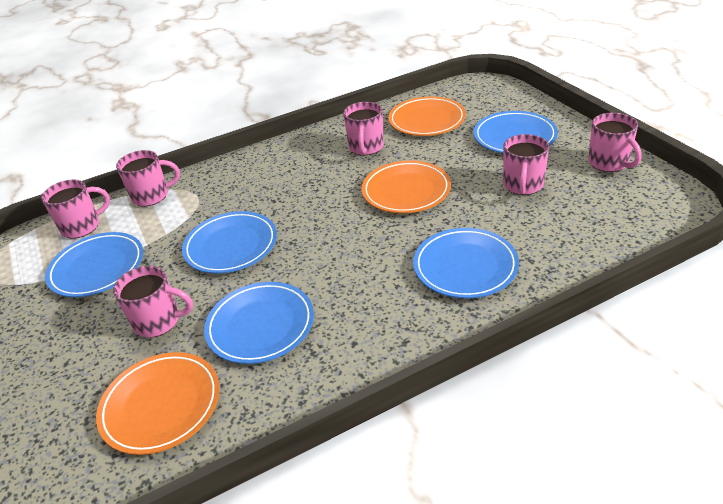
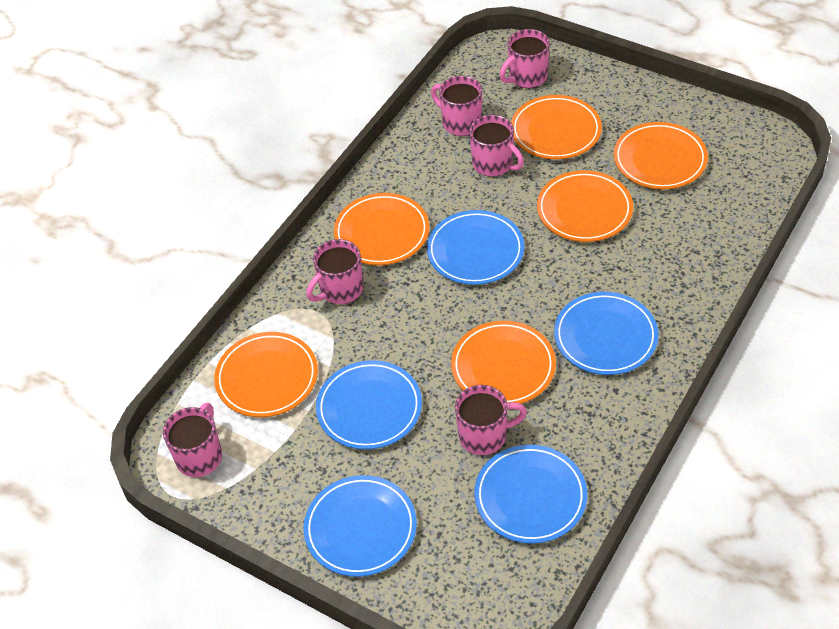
orange plate: 3 -> 6

